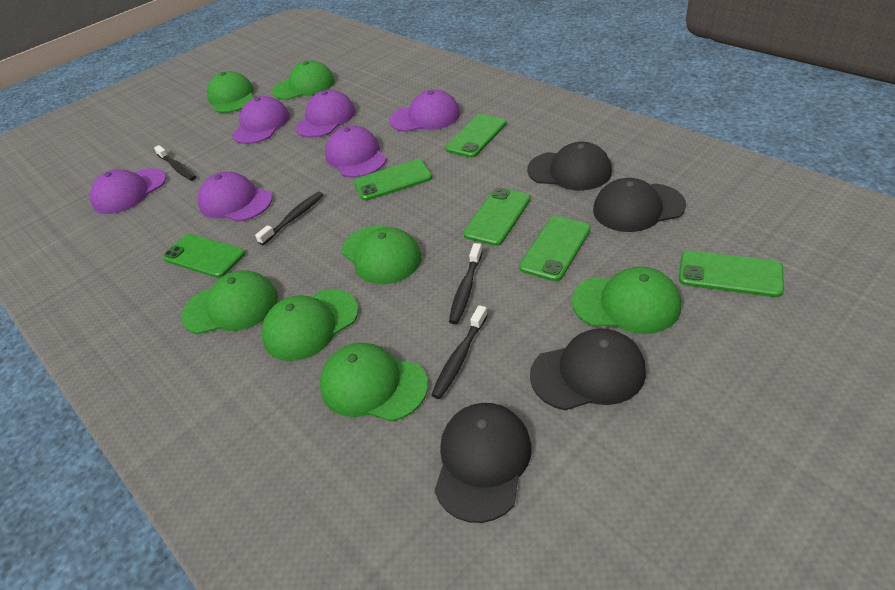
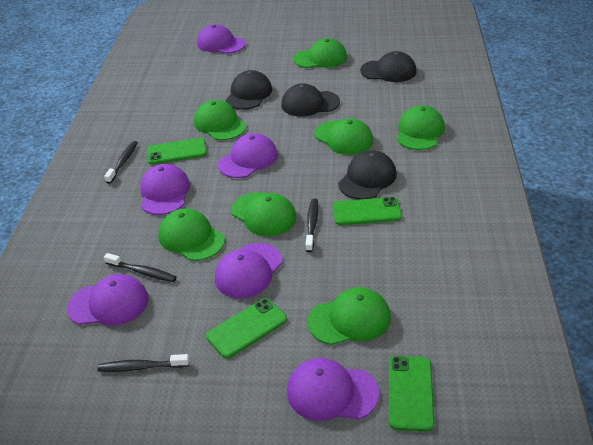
green phone: 6 -> 4

